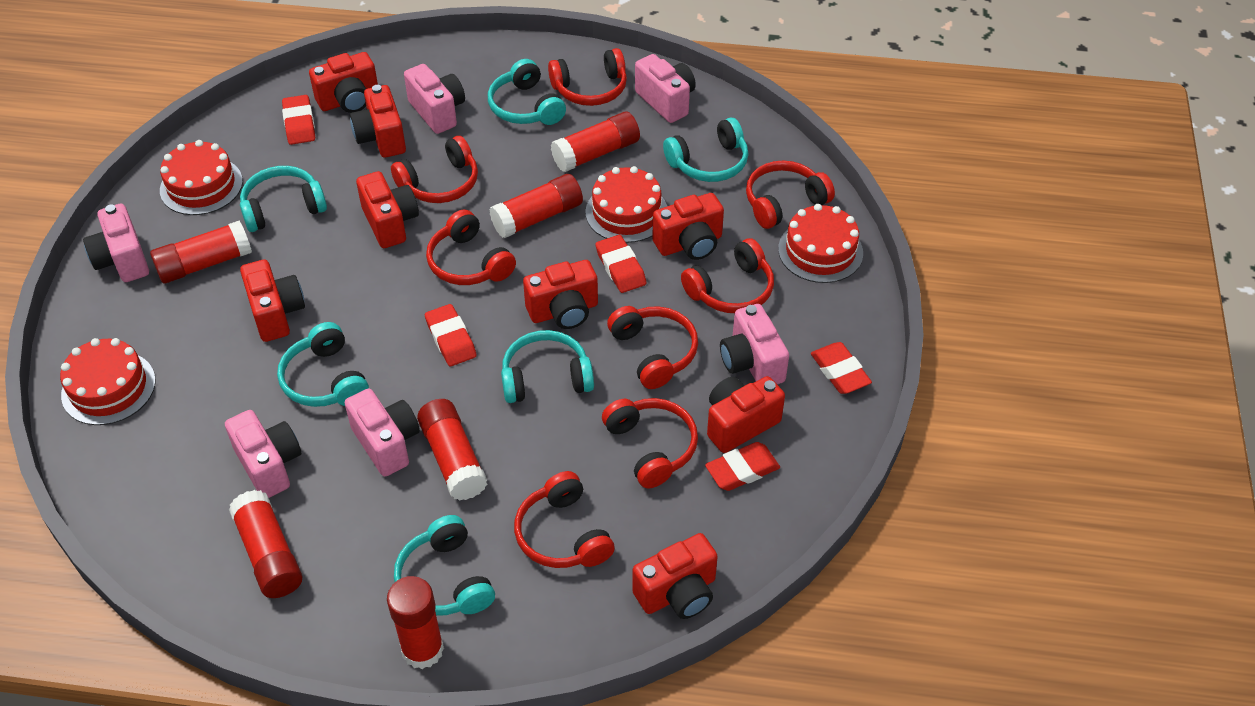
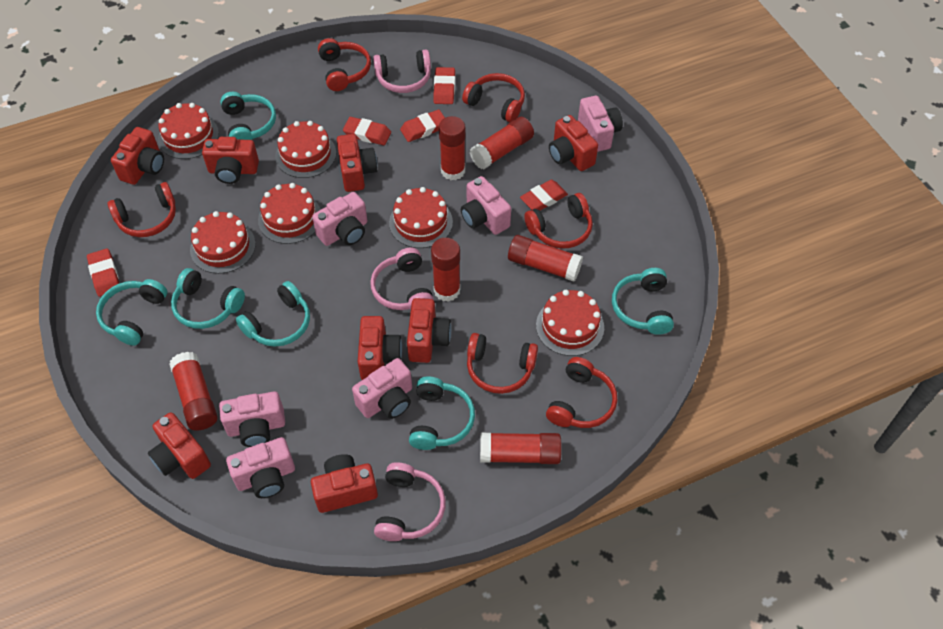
pink headphones: 0 -> 3
red cake: 4 -> 6
red headphones: 8 -> 6

